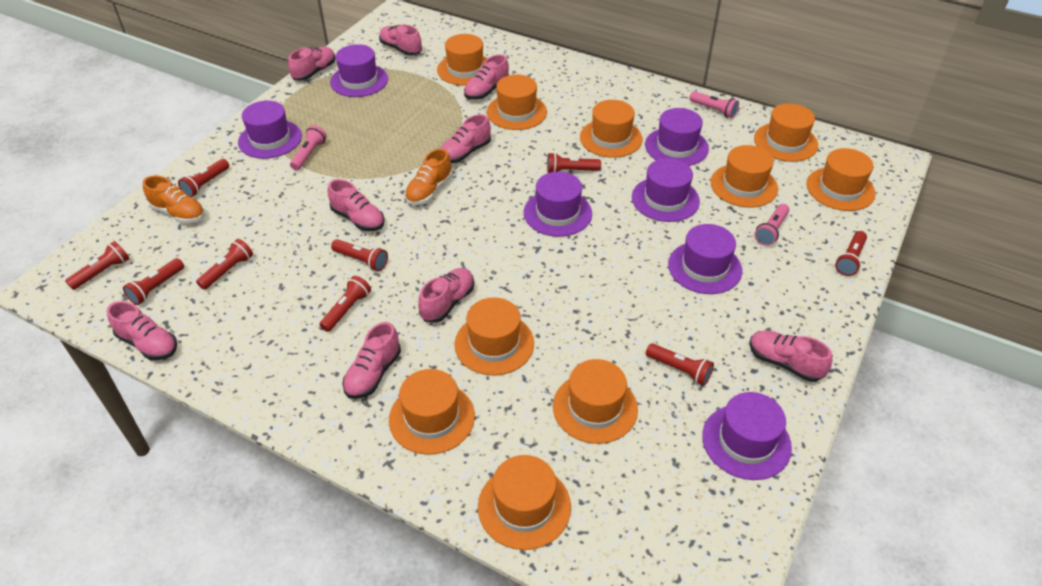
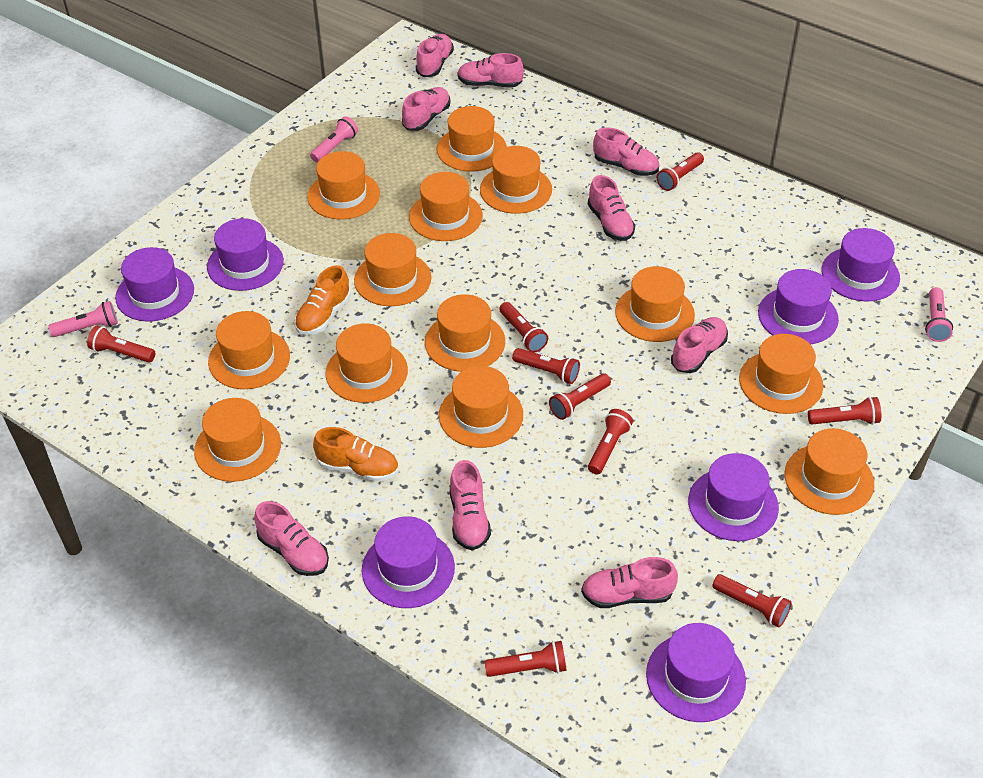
orange hat: 10 -> 13

